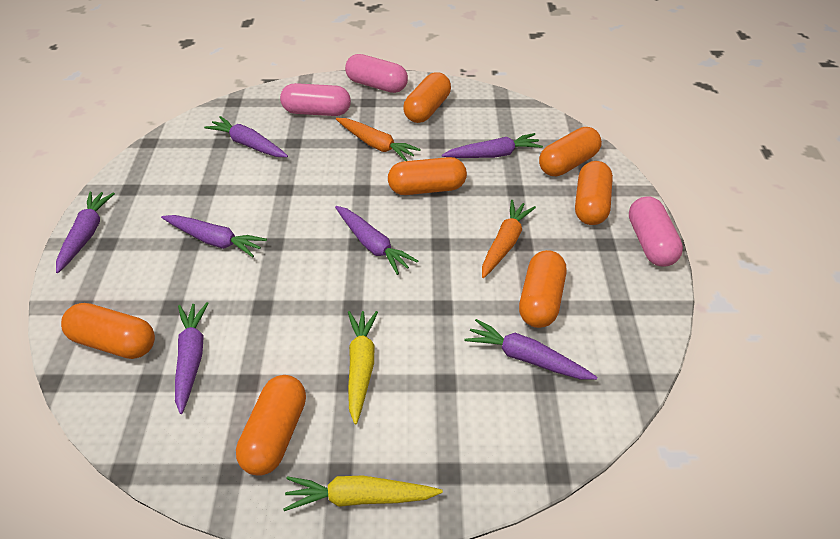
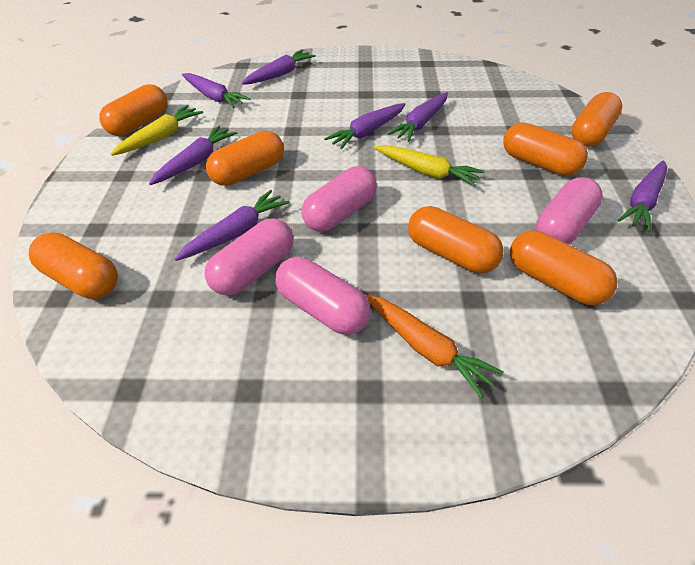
orange carrot: 2 -> 1
pink capsule: 3 -> 4

